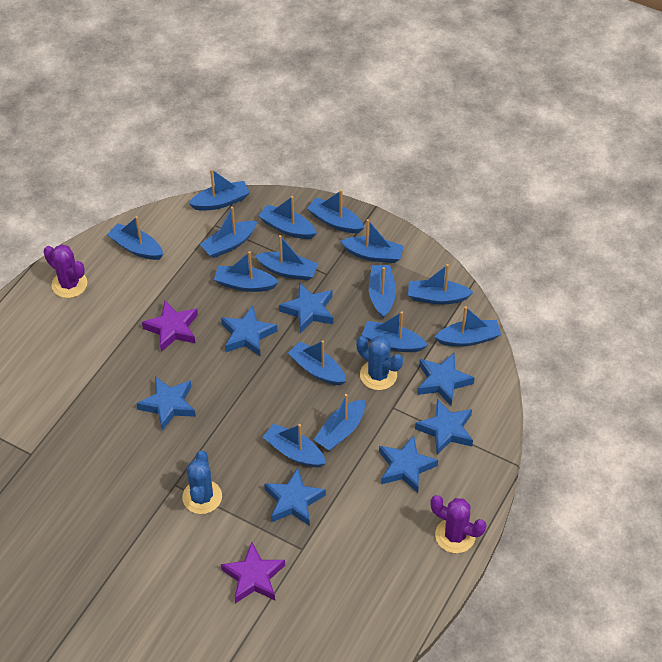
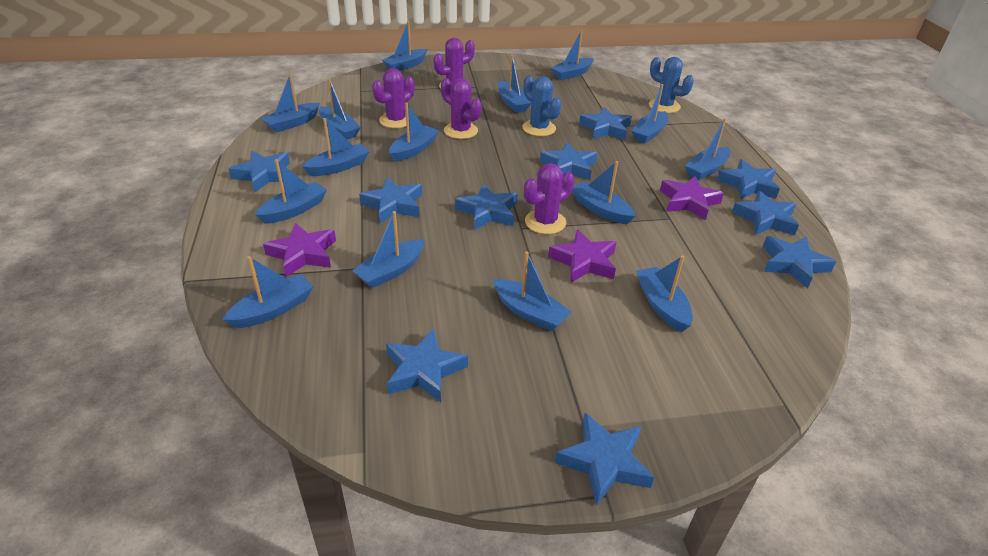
blue star: 7 -> 10
purple cactus: 2 -> 4
purple star: 2 -> 3

